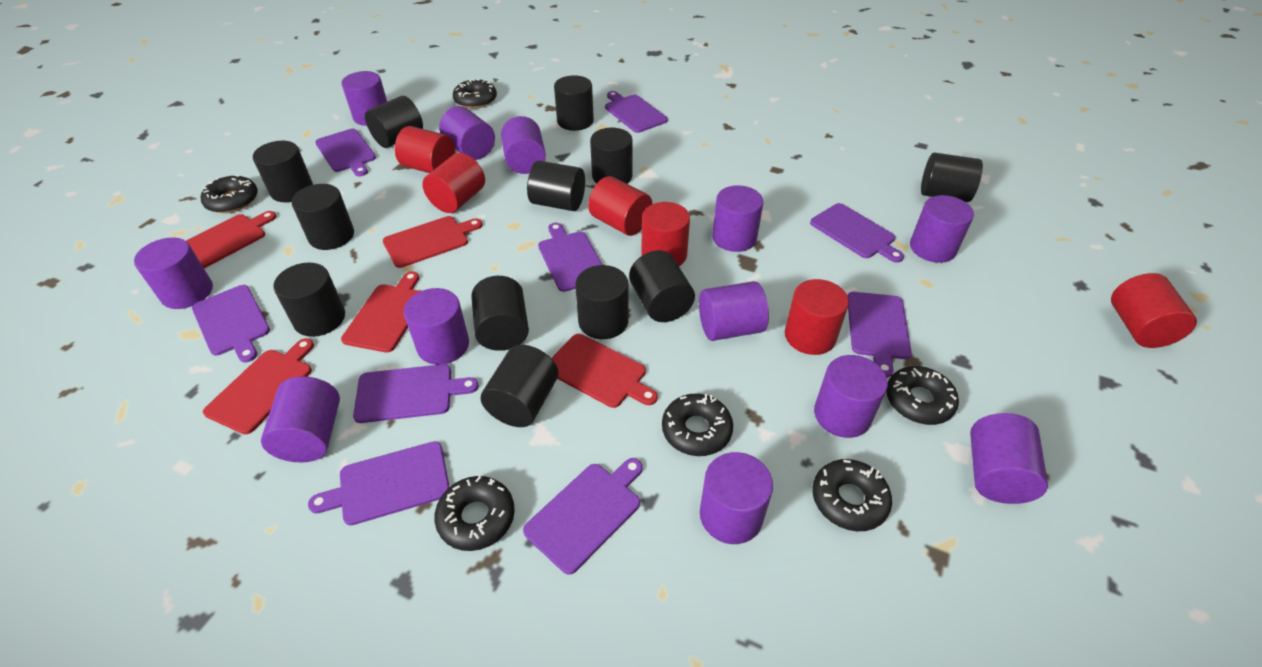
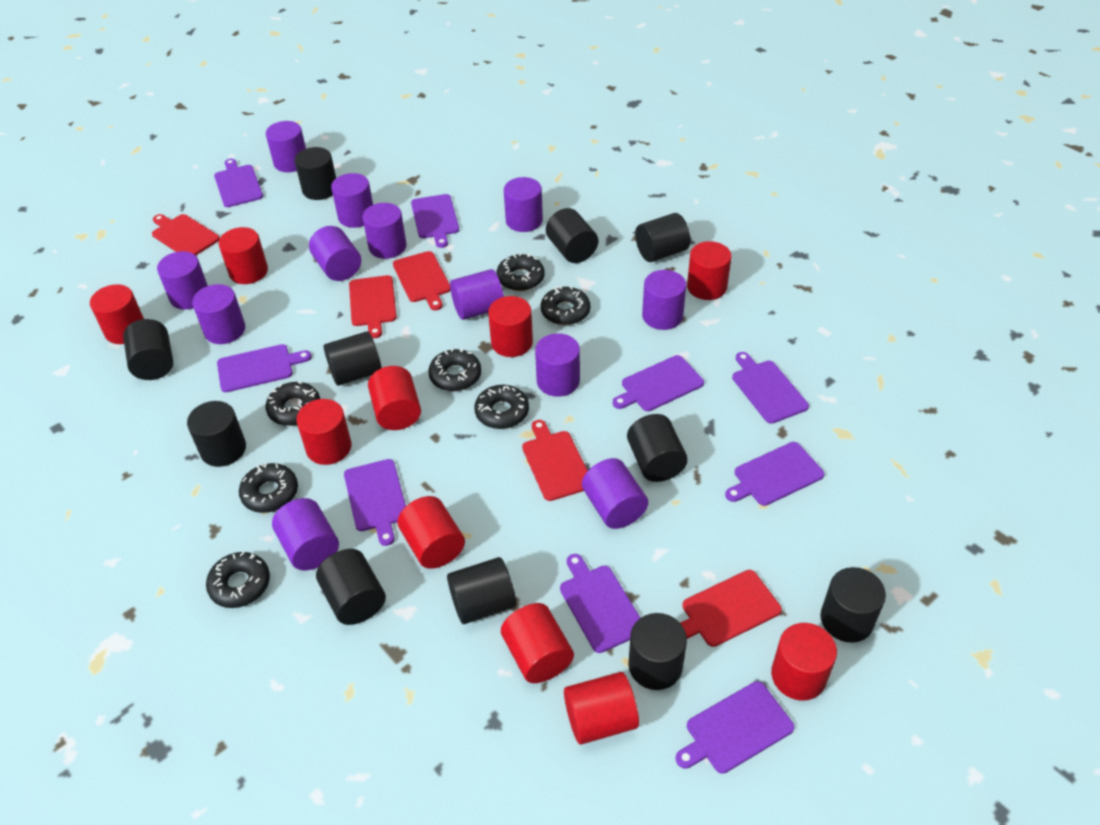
black cylinder: 12 -> 11
black donut: 6 -> 7
red cylinder: 6 -> 10

